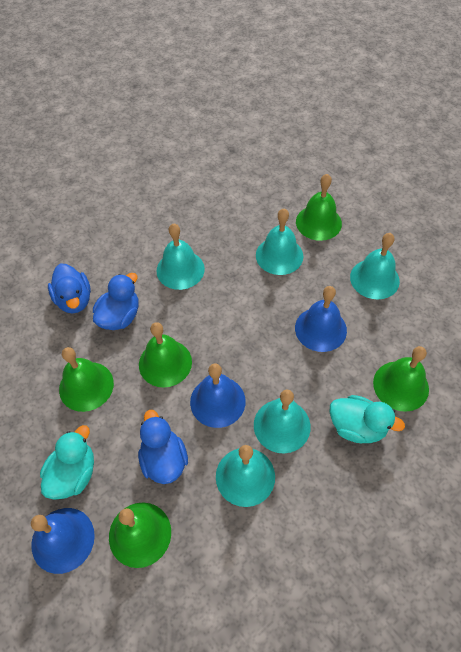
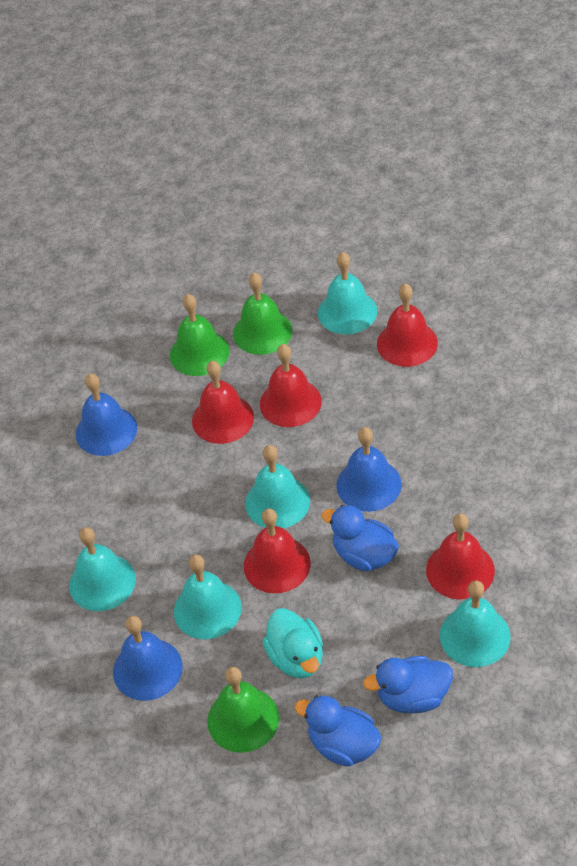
green bell: 5 -> 3
red bell: 0 -> 5
turquoise duck: 2 -> 1

